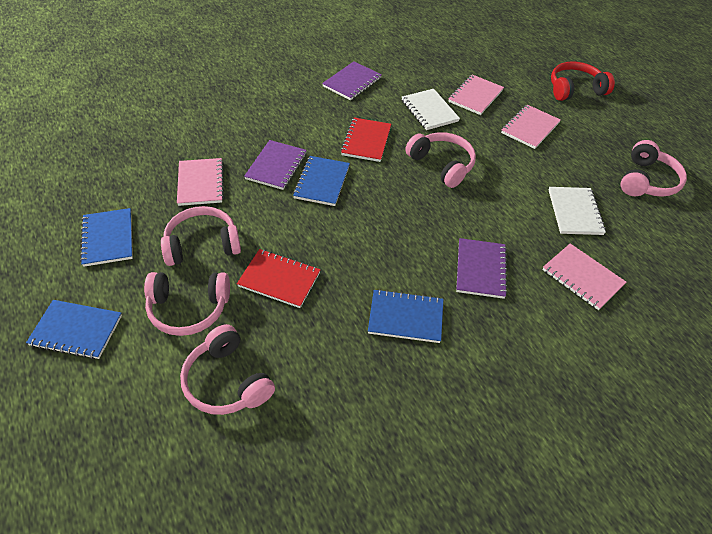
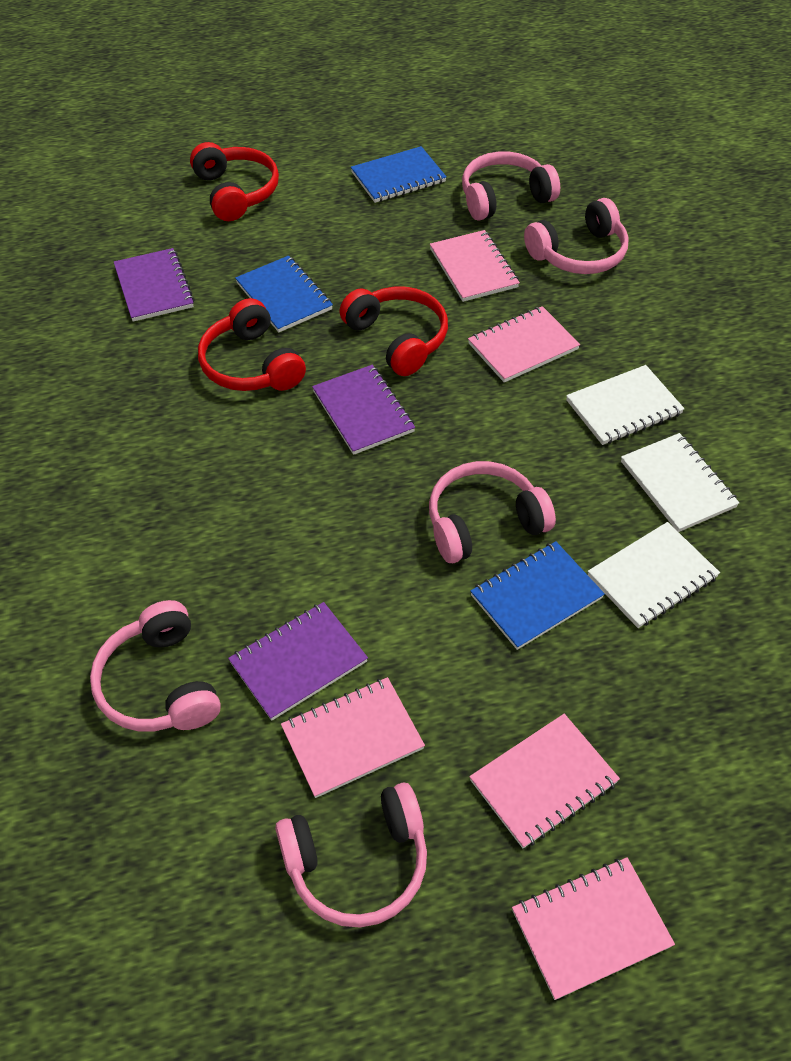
blue notebook: 4 -> 3
pink notebook: 4 -> 5
red headphones: 1 -> 3
red notebook: 2 -> 0
white notebook: 2 -> 3

